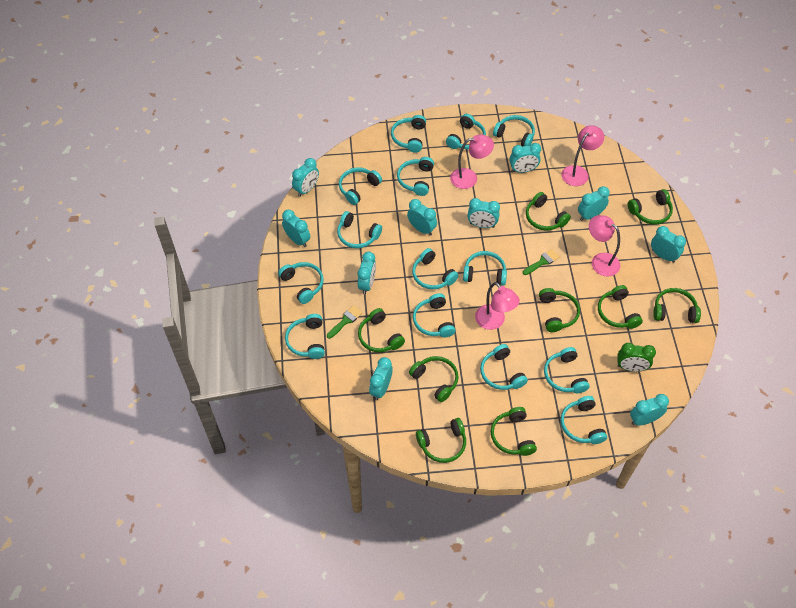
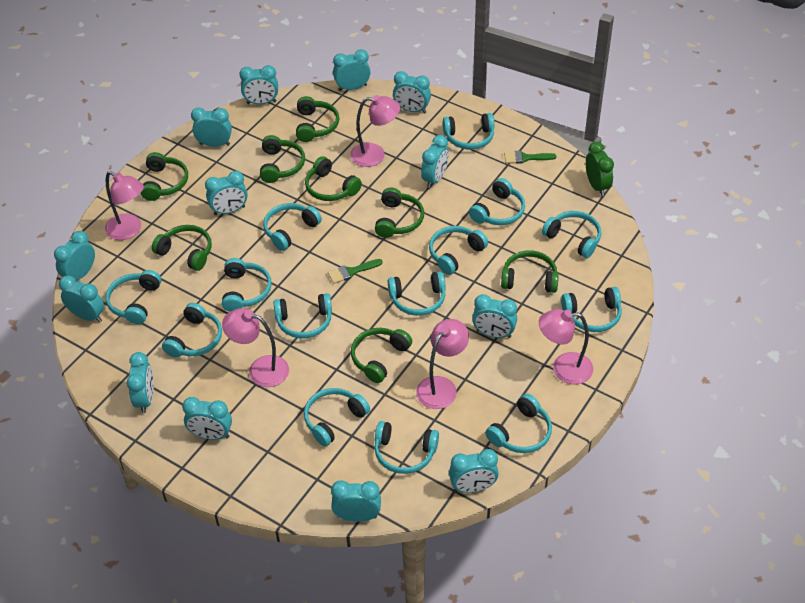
green headphones: 9 -> 8
pink lamp: 4 -> 5
turquoise clock: 10 -> 13

